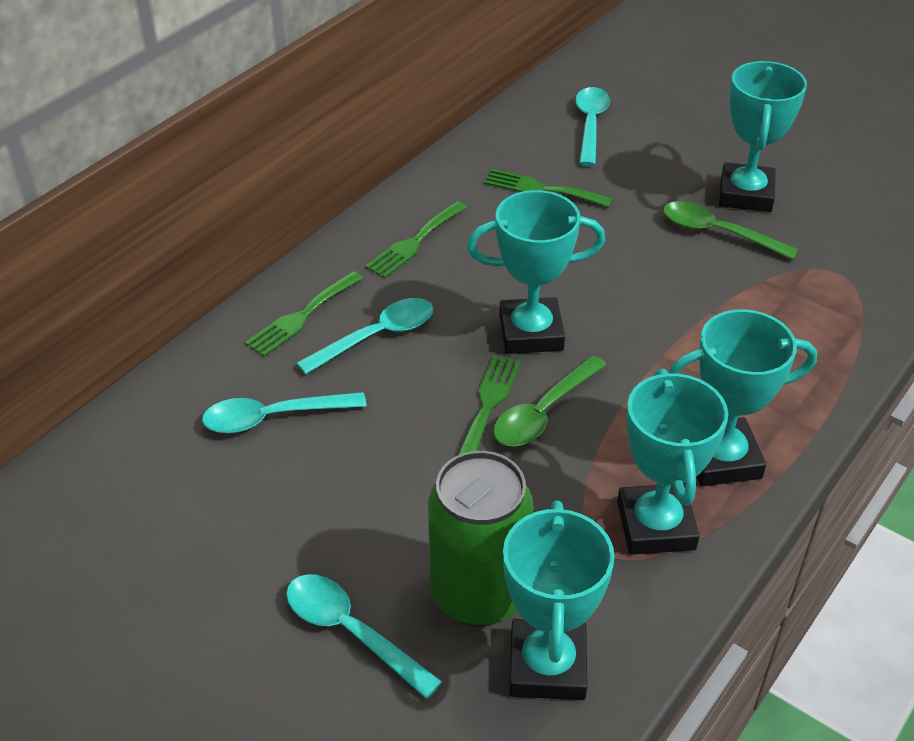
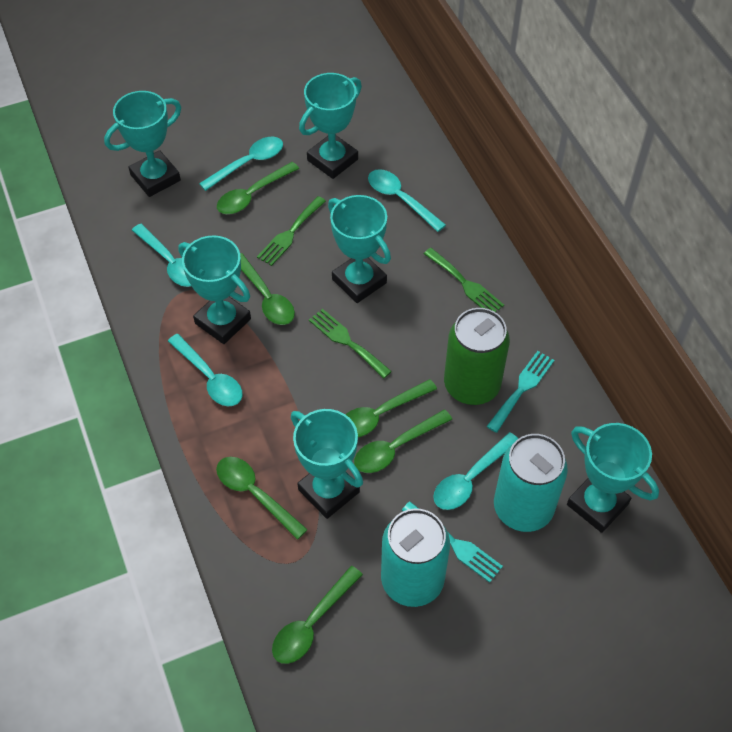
green fork: 4 -> 3
green spoon: 2 -> 6
turquoise can: 0 -> 2
turquoise fork: 0 -> 2
turquoise spoon: 4 -> 5
turquoise trophy: 5 -> 6

